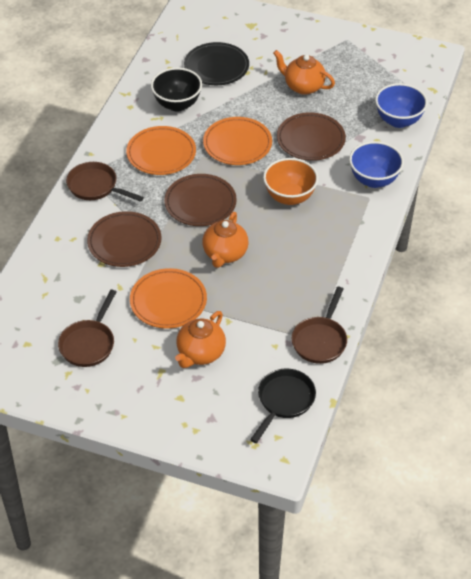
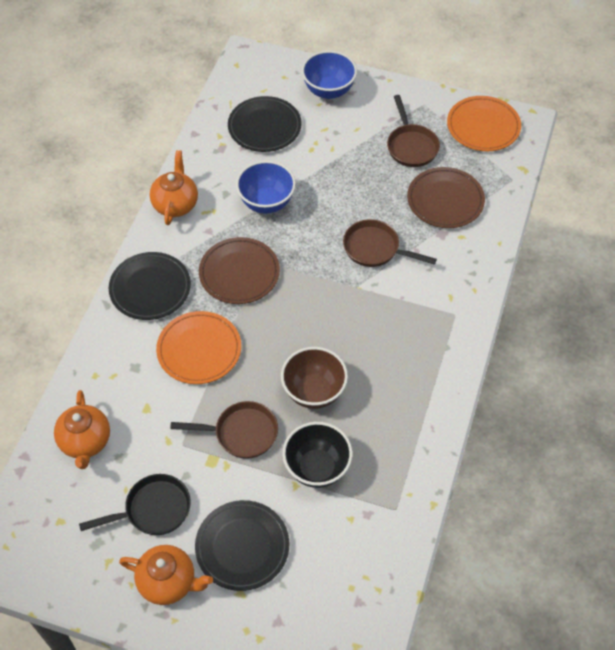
black plate: 1 -> 3
brown bowl: 0 -> 1
brown plate: 3 -> 2
orange bowl: 1 -> 0
orange plate: 3 -> 2

